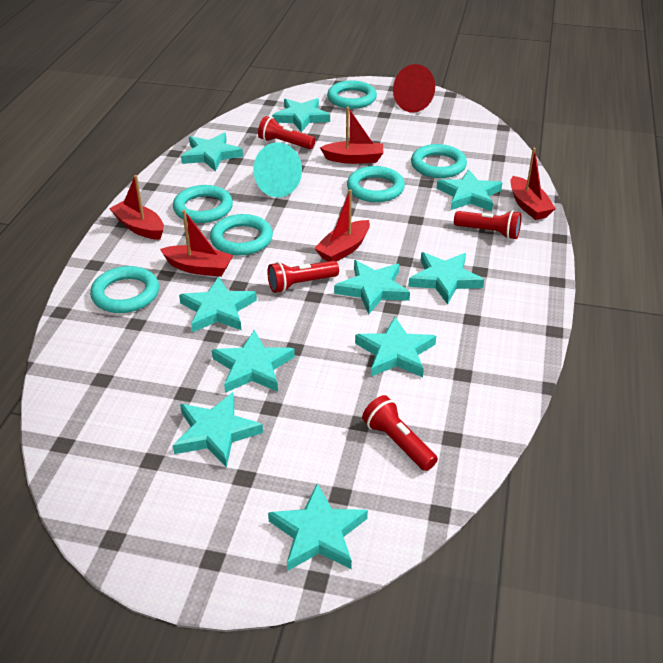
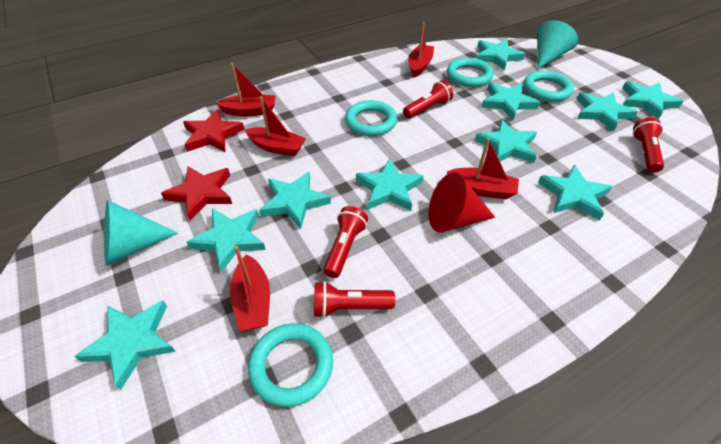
red star: 0 -> 2
turquoise cone: 1 -> 2
turquoise ring: 6 -> 4

